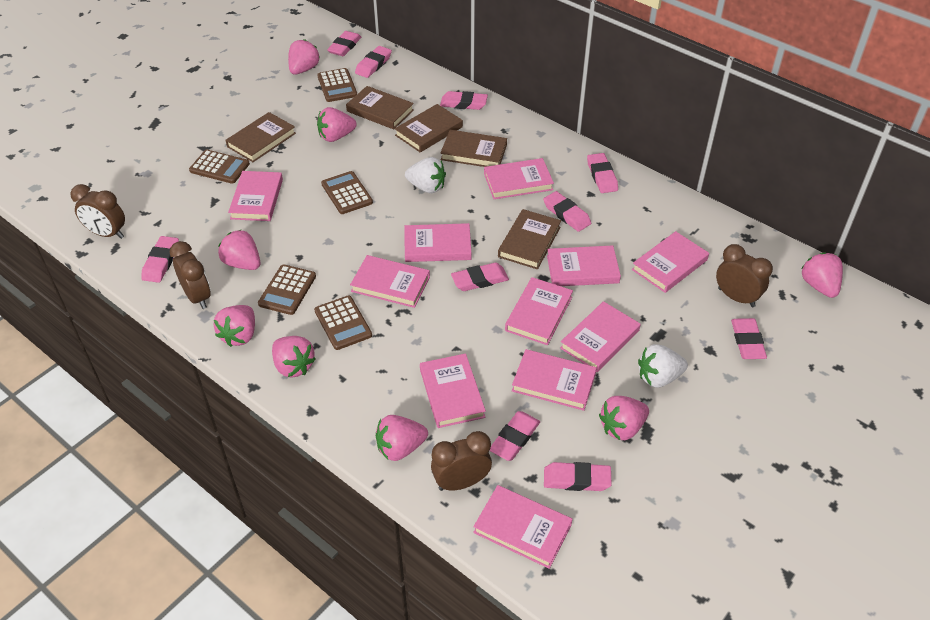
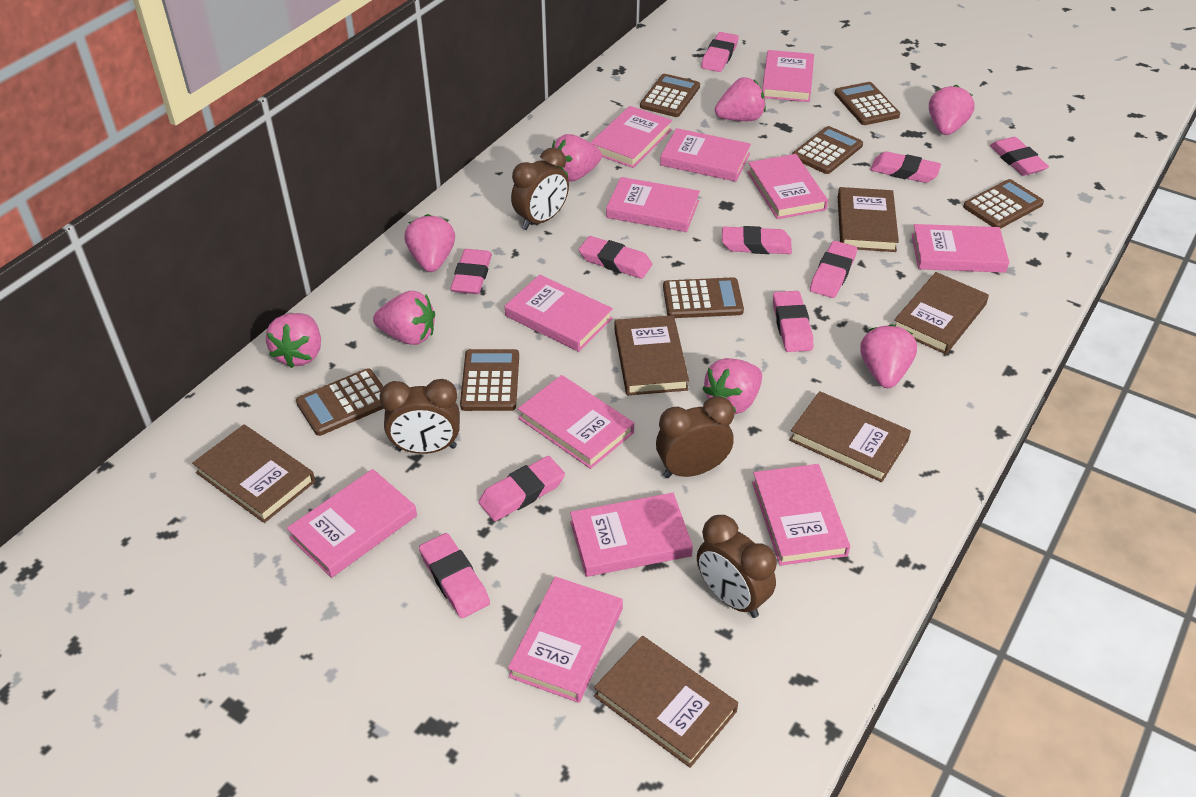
brown book: 5 -> 6
brown calculator: 5 -> 7
pink book: 11 -> 12
white strawberry: 2 -> 0

